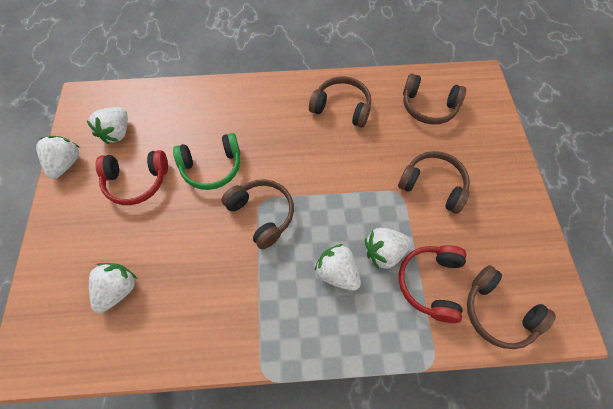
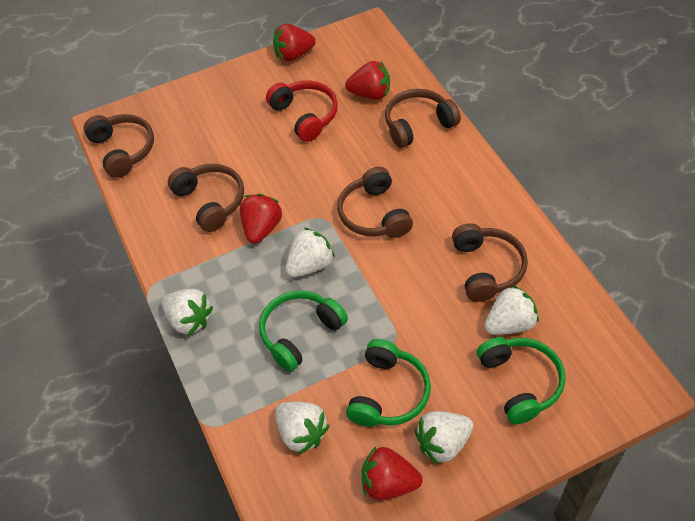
green headphones: 1 -> 3
red headphones: 2 -> 1
red strawberry: 0 -> 4

